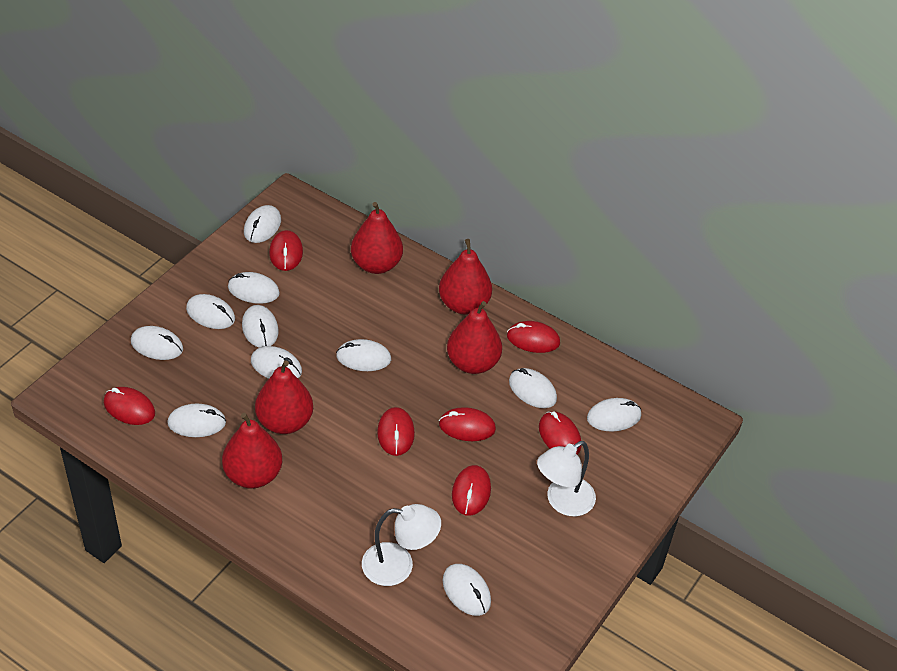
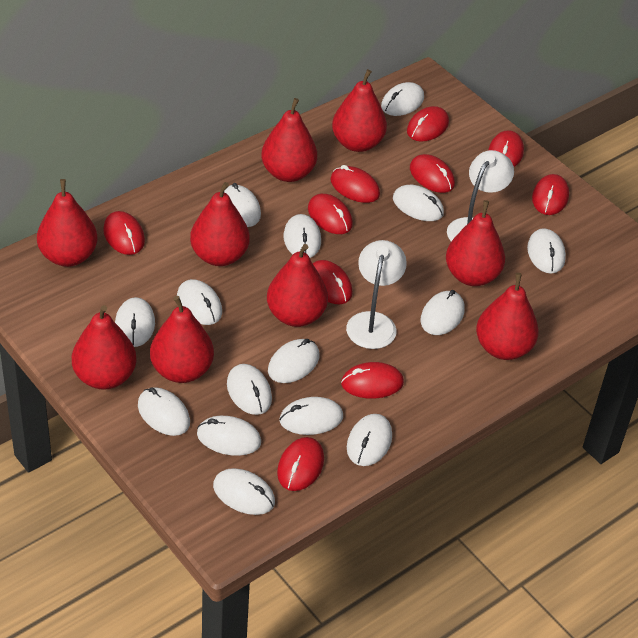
red mouse: 7 -> 10
red pear: 5 -> 9
white mouse: 11 -> 15

